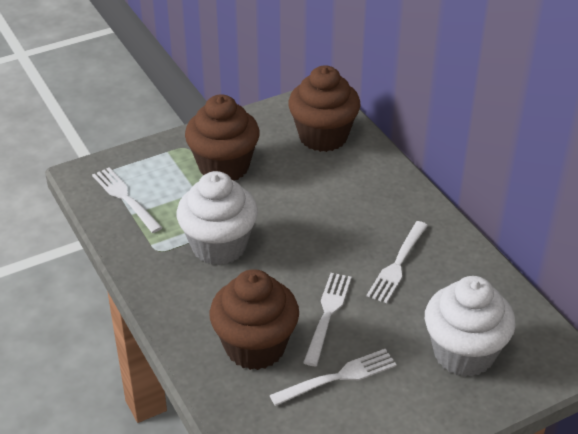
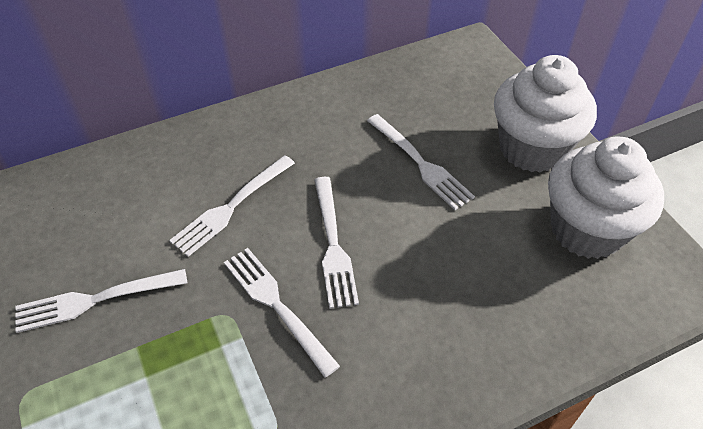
brown cupcake: 3 -> 0
white fork: 4 -> 5

